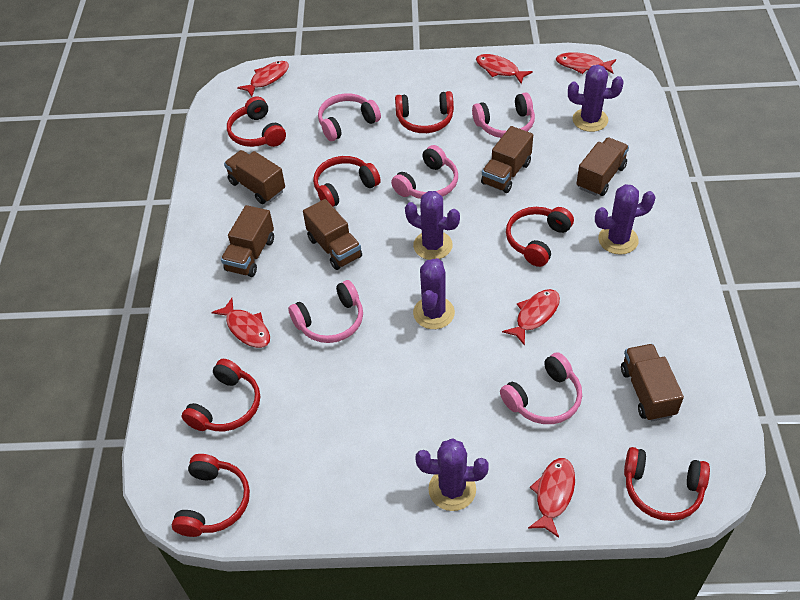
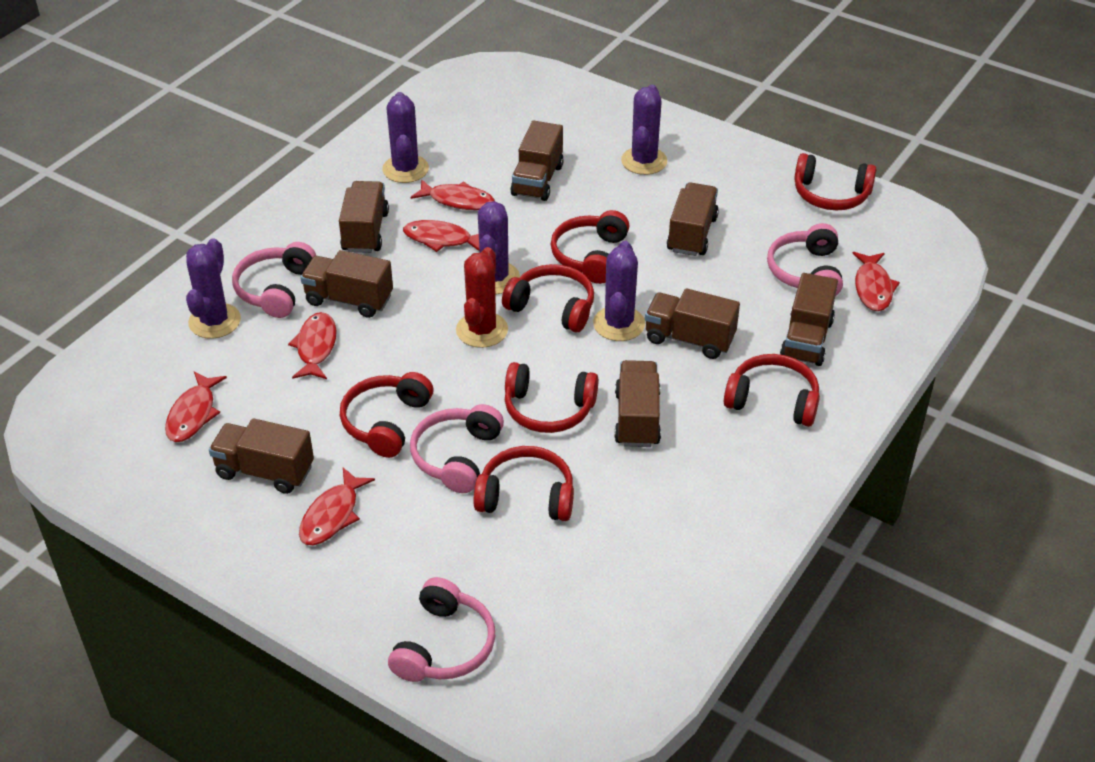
brown truck: 6 -> 8
pink headphones: 5 -> 4
red cactus: 0 -> 1

